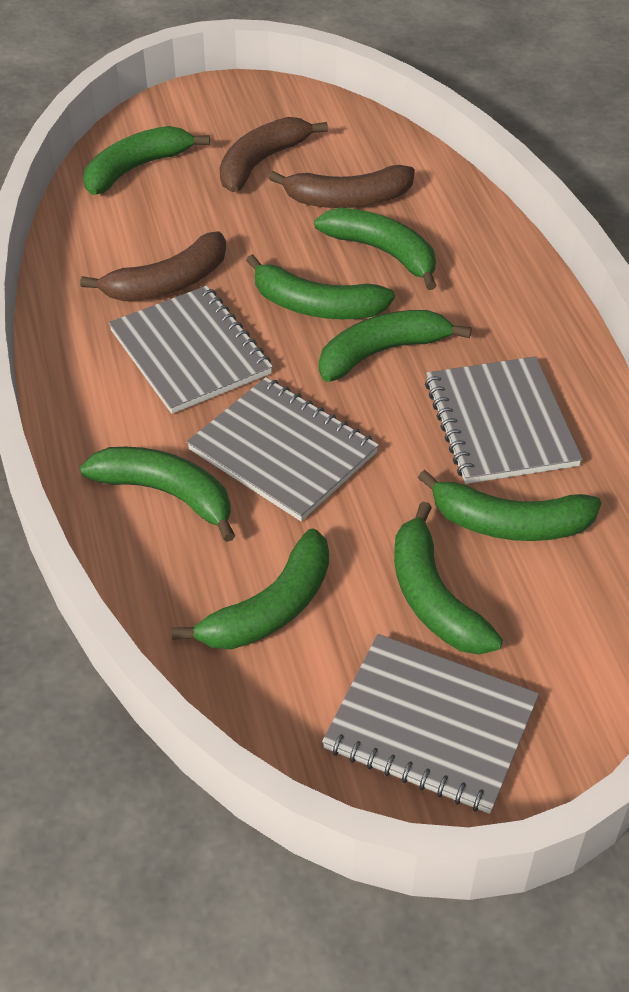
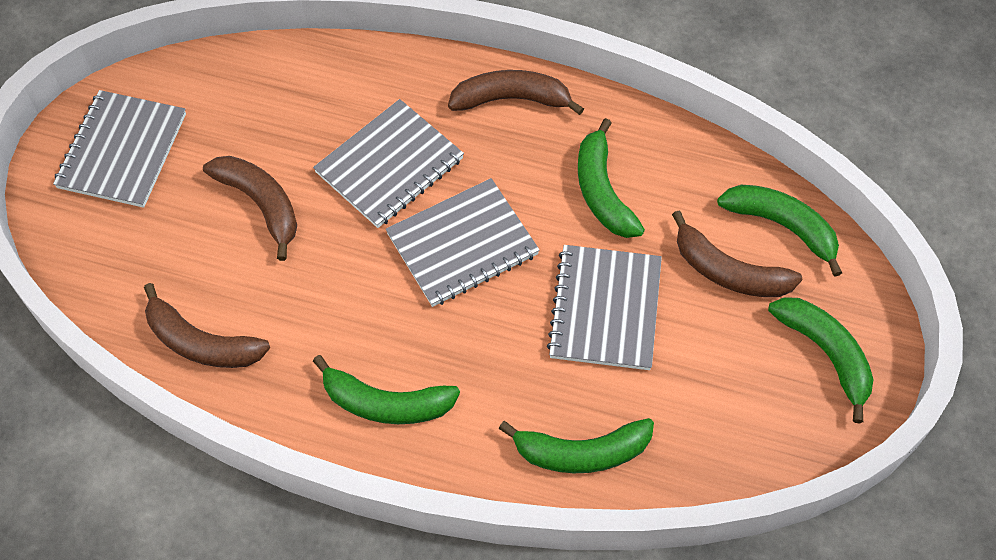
brown banana: 3 -> 4
green banana: 8 -> 5

